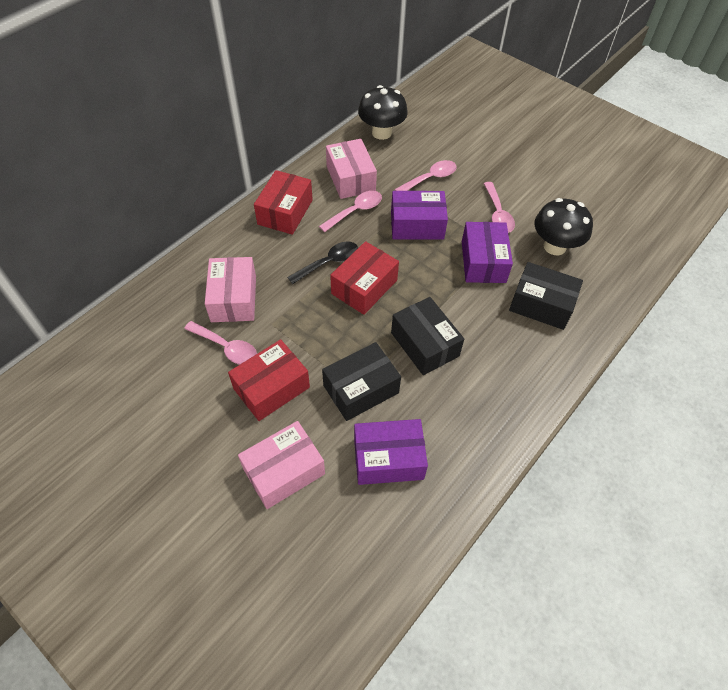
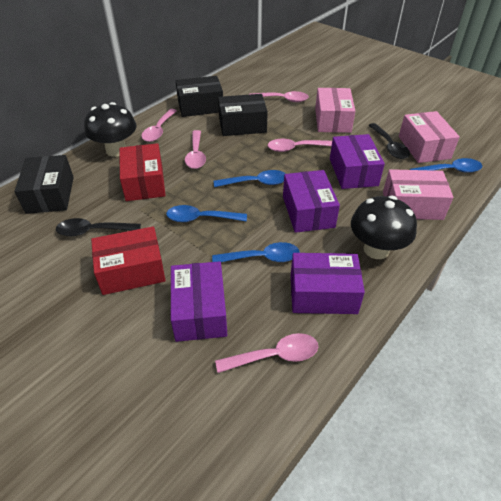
black spoon: 1 -> 2
blue spoon: 0 -> 4
pink spoon: 4 -> 5
purple box: 3 -> 4
red box: 3 -> 2

